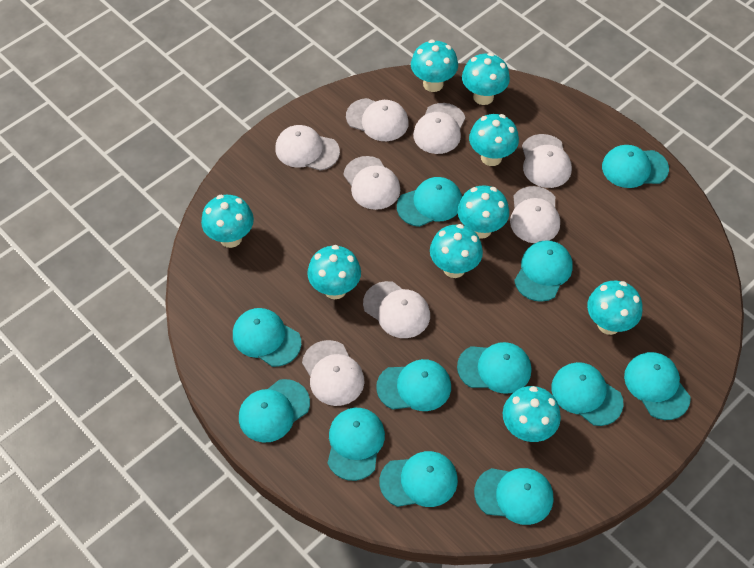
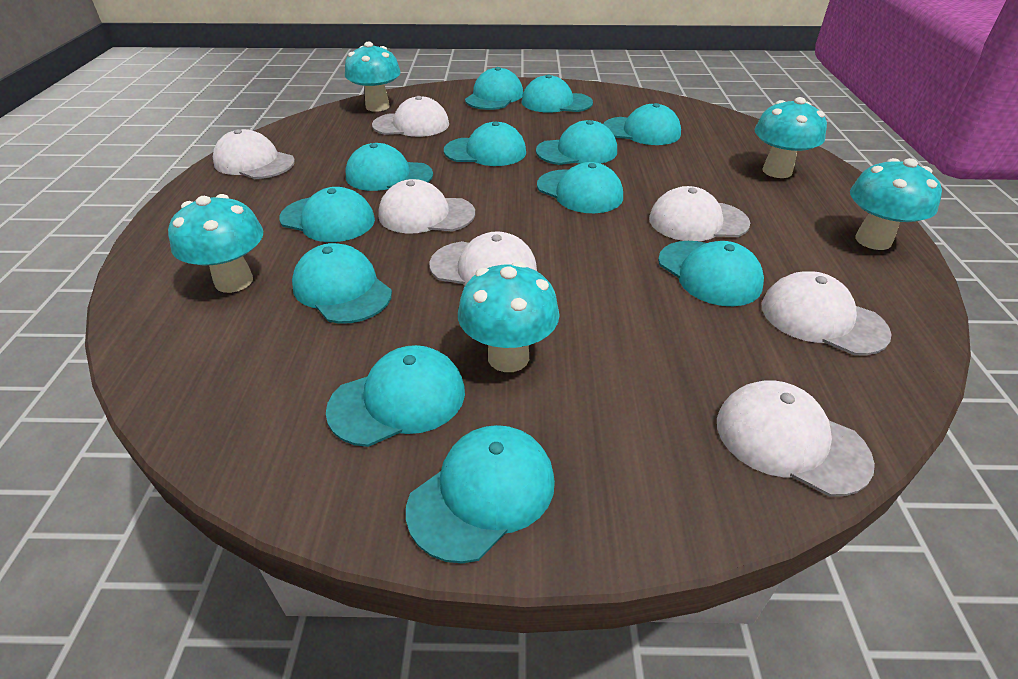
turquoise mushroom: 9 -> 5
white cap: 8 -> 7

